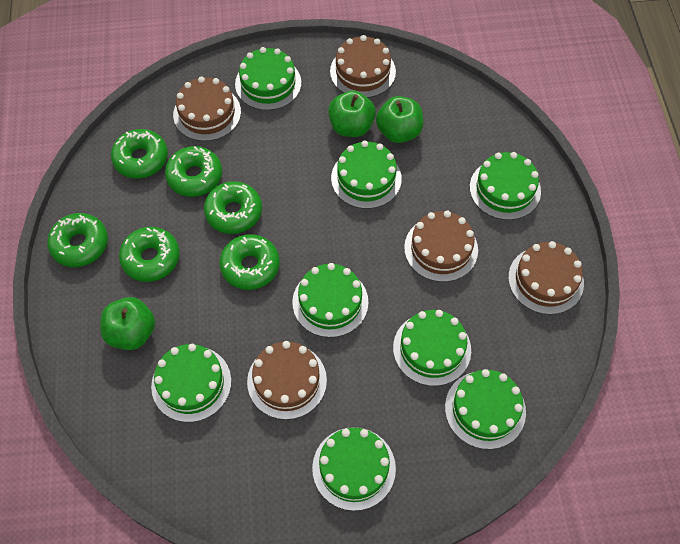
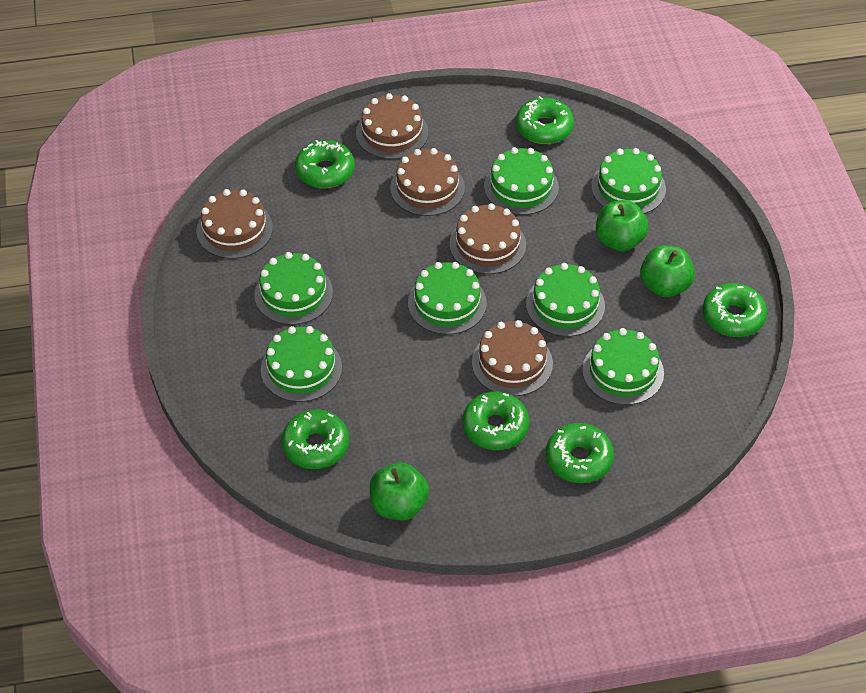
green cake: 8 -> 7

